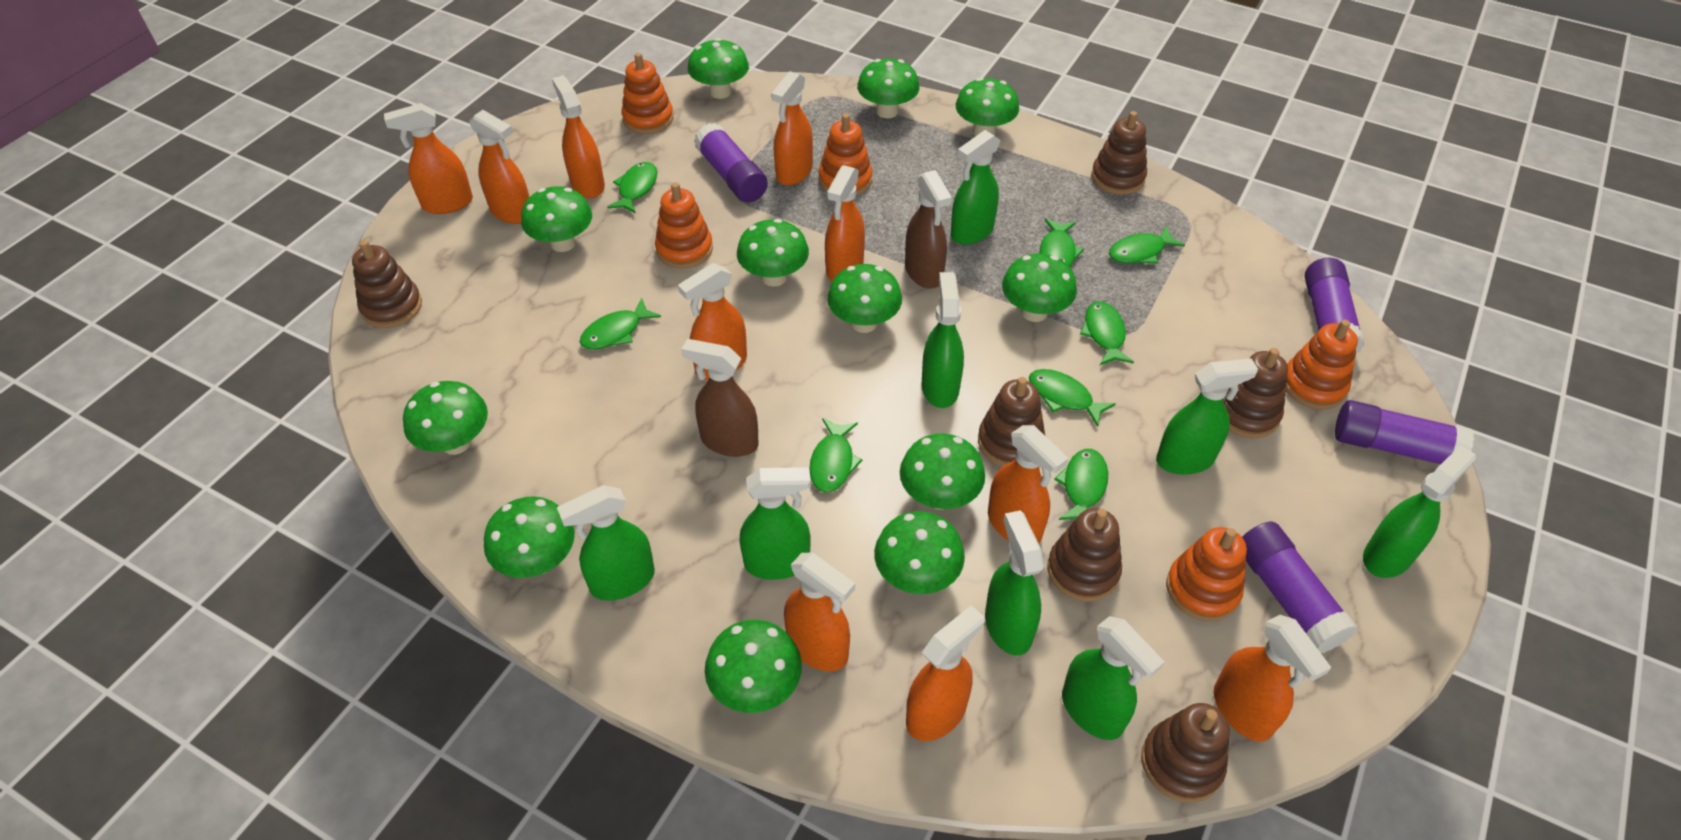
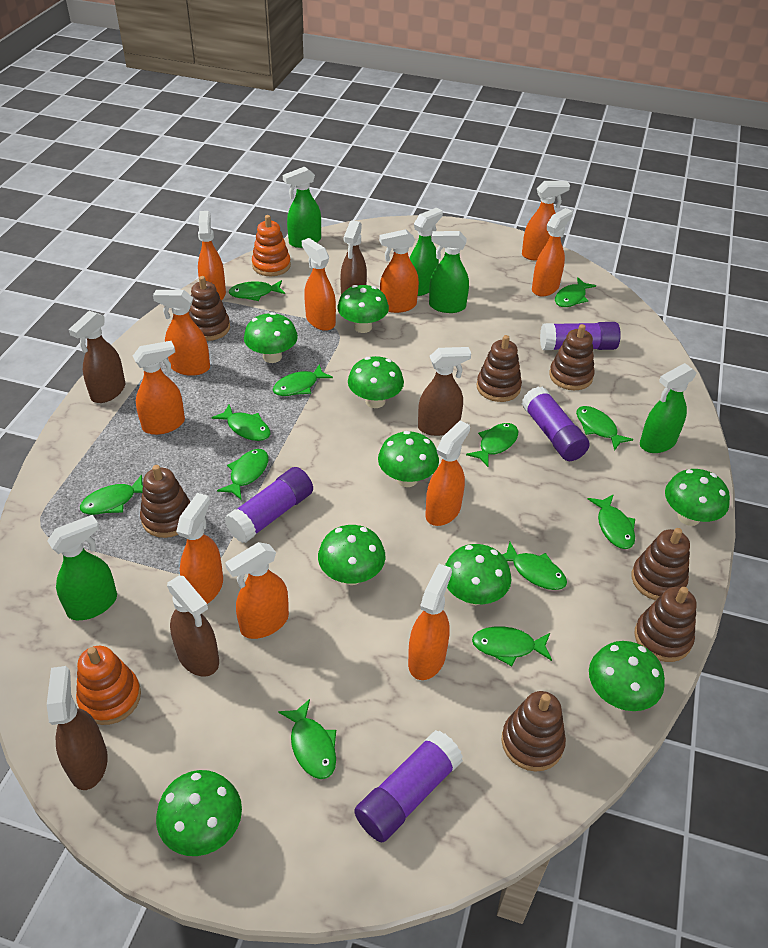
brown spray bottle: 2 -> 5
brown stacking toy: 6 -> 7
green fish: 8 -> 12
green mushroom: 12 -> 9
green spray bottle: 8 -> 5
orange spray bottle: 10 -> 11
orange stacking toy: 5 -> 2

